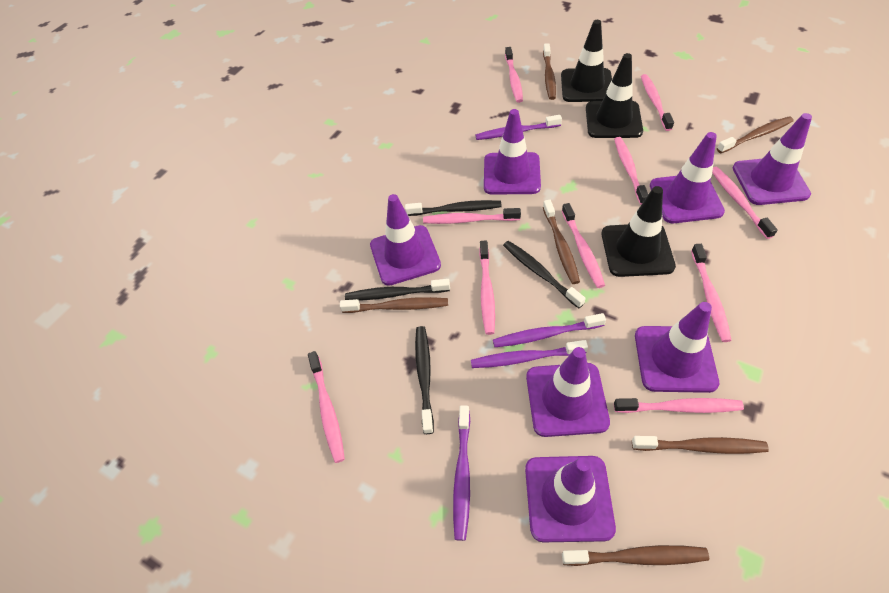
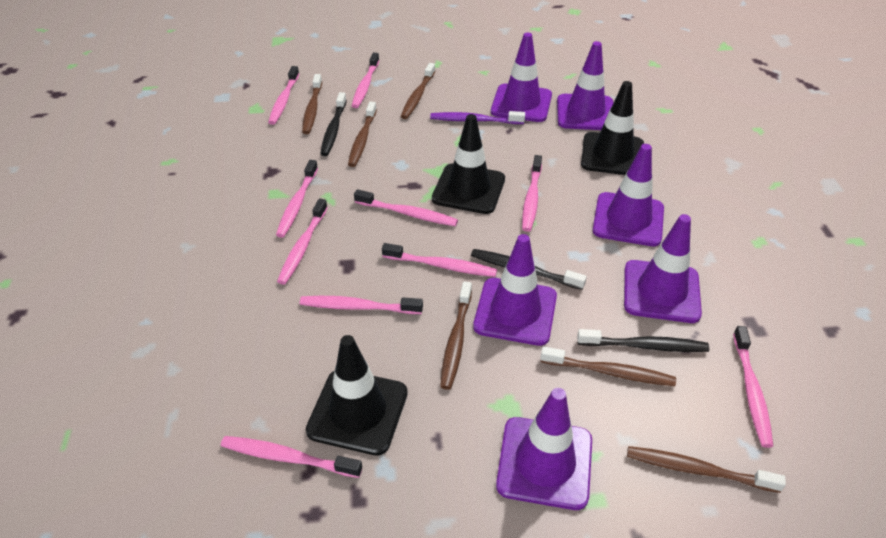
black toothbrush: 4 -> 3
purple toothbrush: 4 -> 1
purple traffic cone: 7 -> 6

